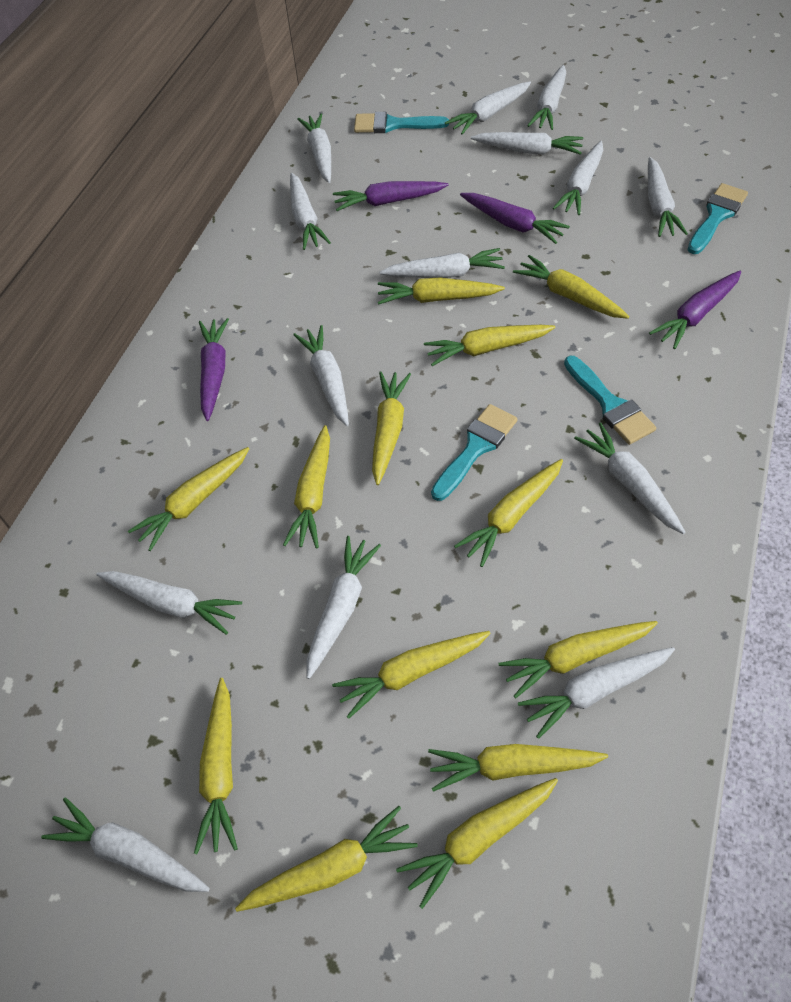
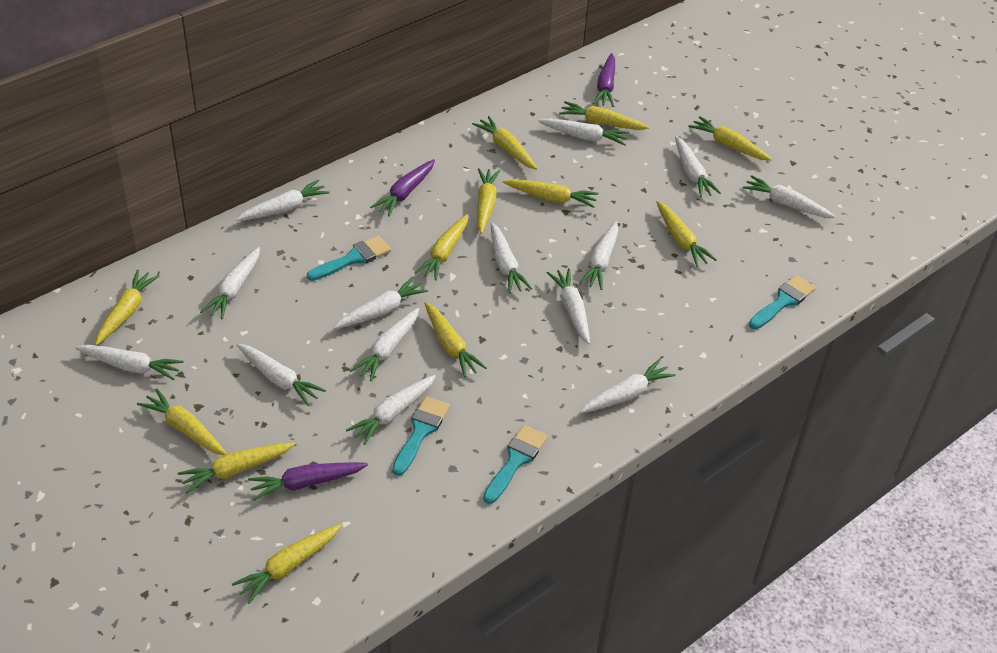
purple carrot: 4 -> 3
yellow carrot: 13 -> 12

